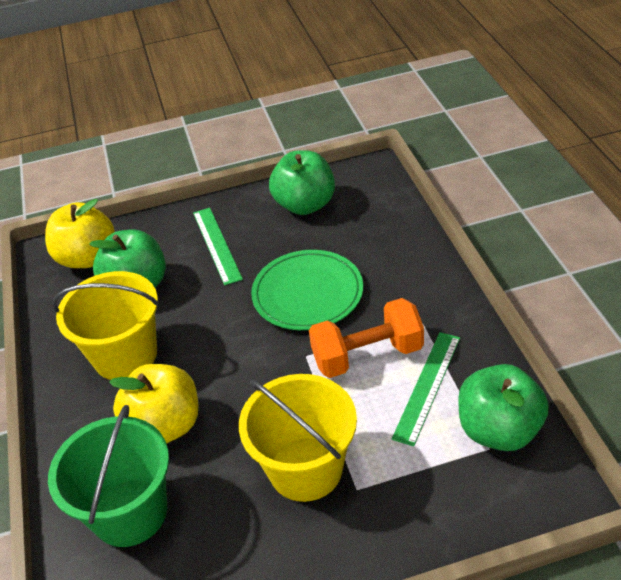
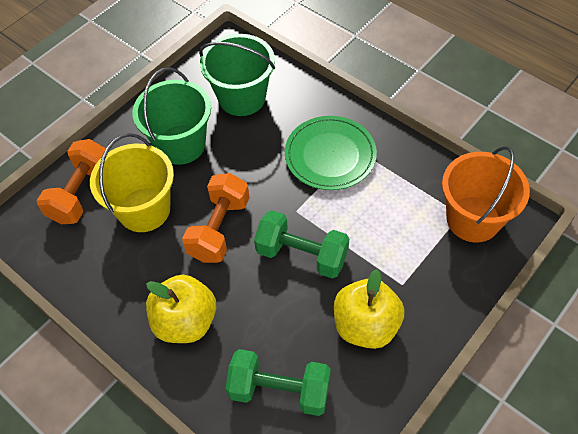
green apple: 3 -> 0
green bucket: 1 -> 2
green dumbbell: 0 -> 2
green ruler: 2 -> 0
orange bucket: 0 -> 1
orange dumbbell: 1 -> 2
yellow bucket: 2 -> 1

